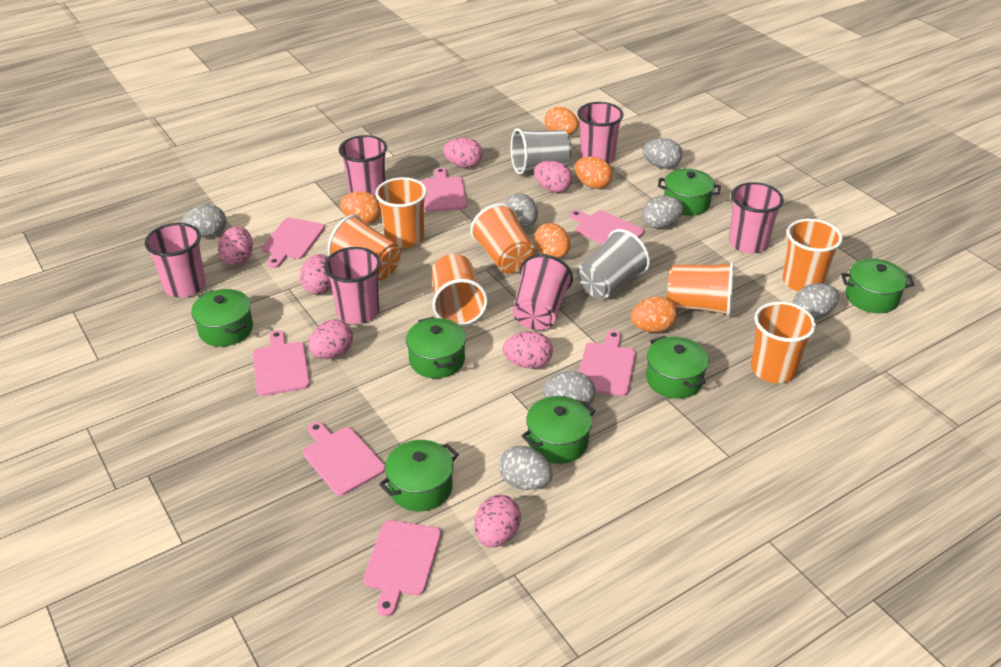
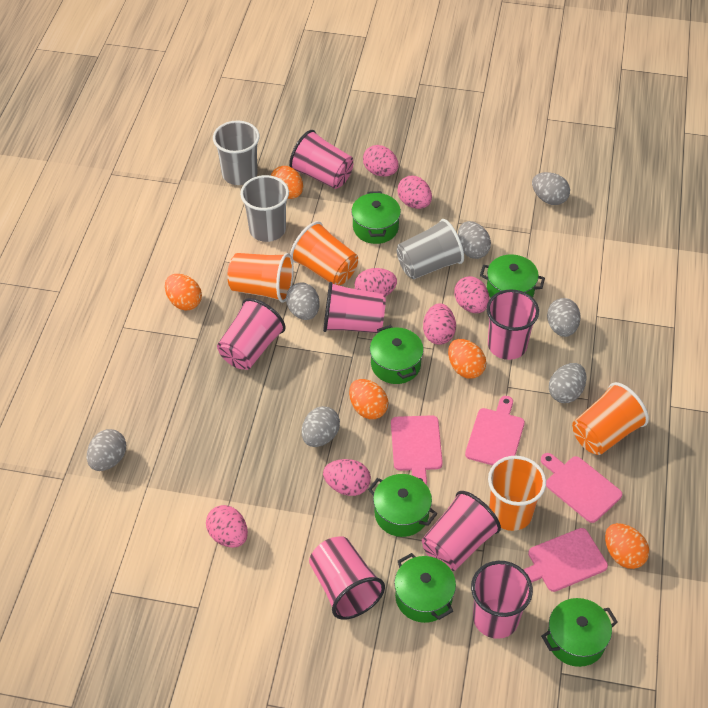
green pot: 7 -> 6
grey cup: 2 -> 3
orange cup: 7 -> 4
pink cup: 6 -> 7
pink cutting board: 7 -> 4

